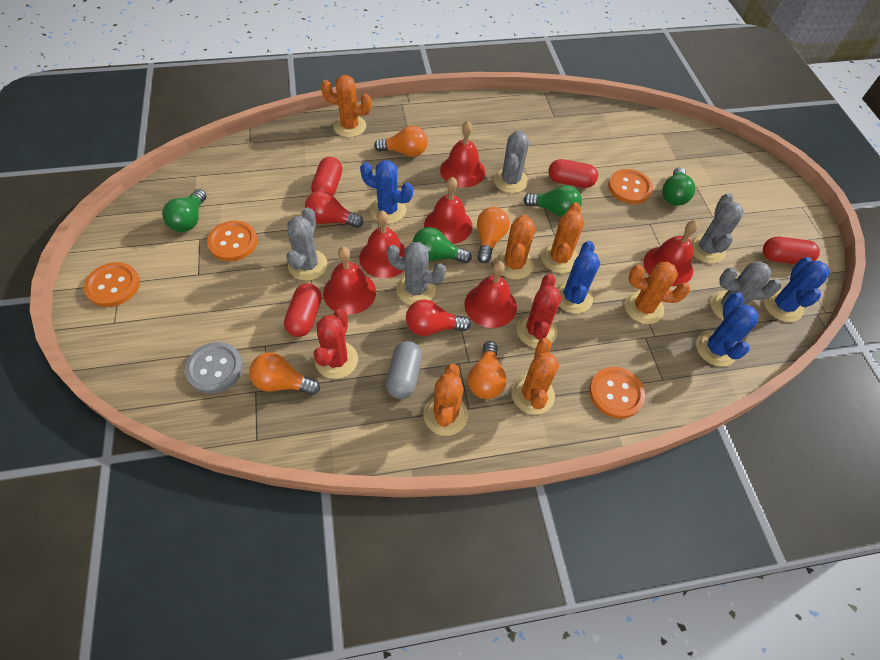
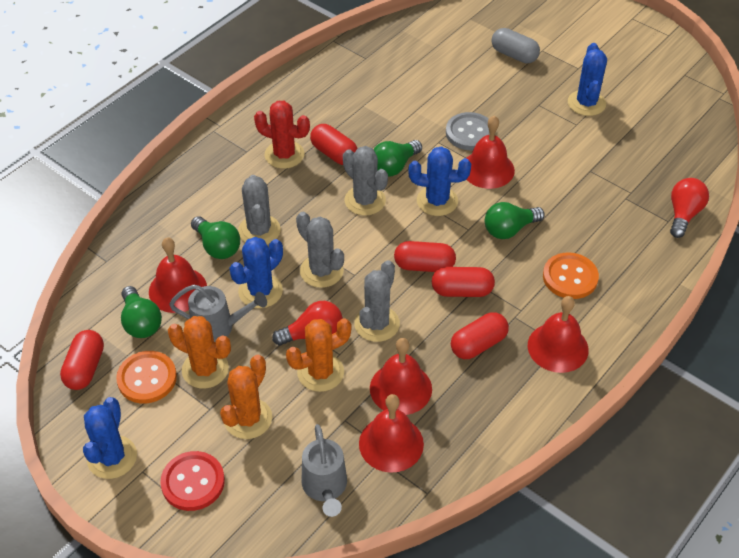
grey cactus: 5 -> 4
grey watering can: 0 -> 2
orange button: 4 -> 2
orange cactus: 6 -> 3
orange light bulb: 4 -> 0
red bell: 6 -> 5
red button: 0 -> 1
red cactus: 2 -> 1
red capsule: 4 -> 5

